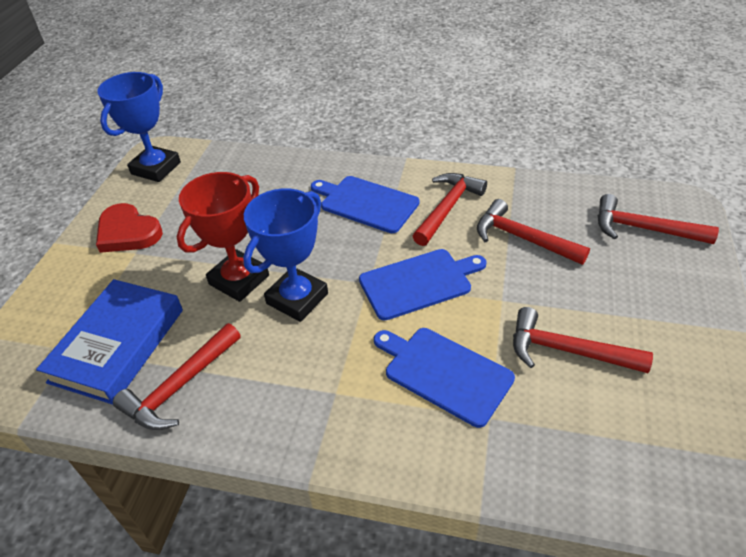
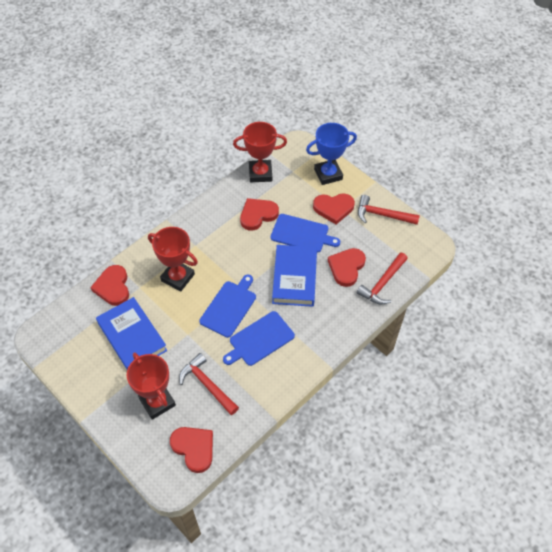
blue book: 1 -> 2
blue trophy: 2 -> 1
red hammer: 5 -> 3
red heart: 1 -> 5
red trophy: 1 -> 3

